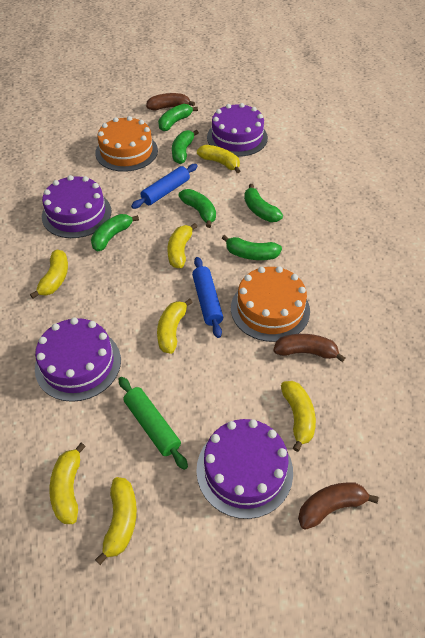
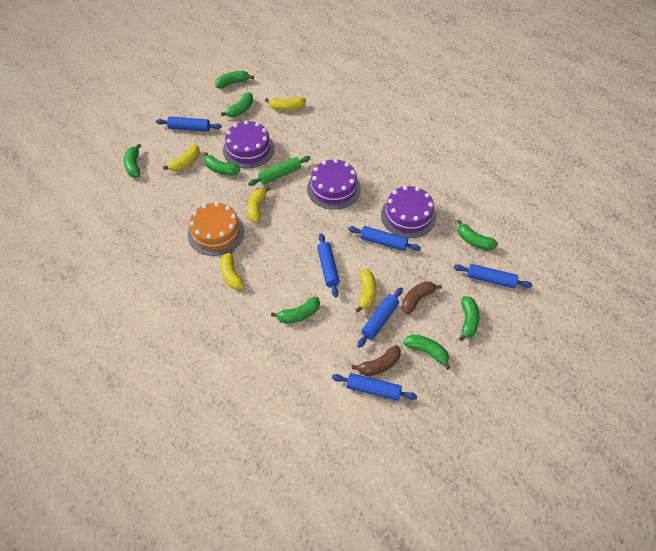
blue rolling pin: 2 -> 6
brown banana: 3 -> 2
green banana: 6 -> 8
orange cake: 2 -> 1
purple cake: 4 -> 3
yellow banana: 7 -> 5

